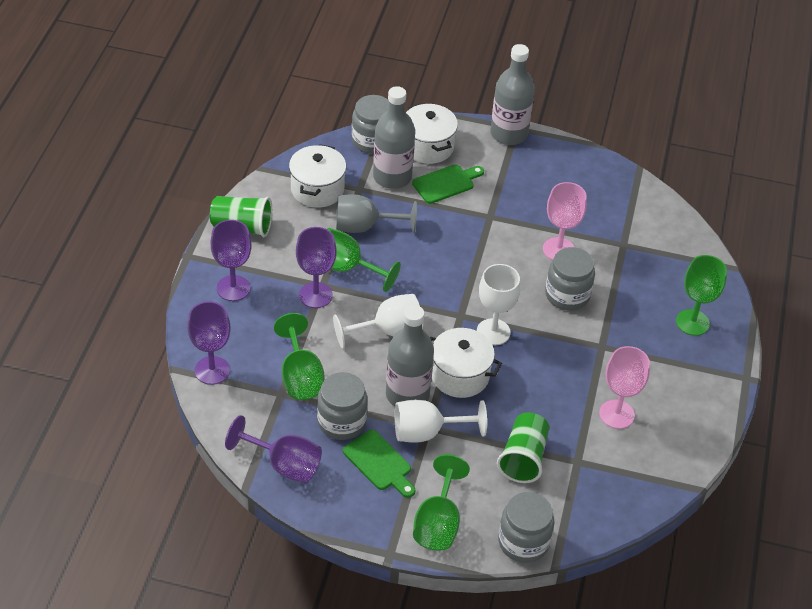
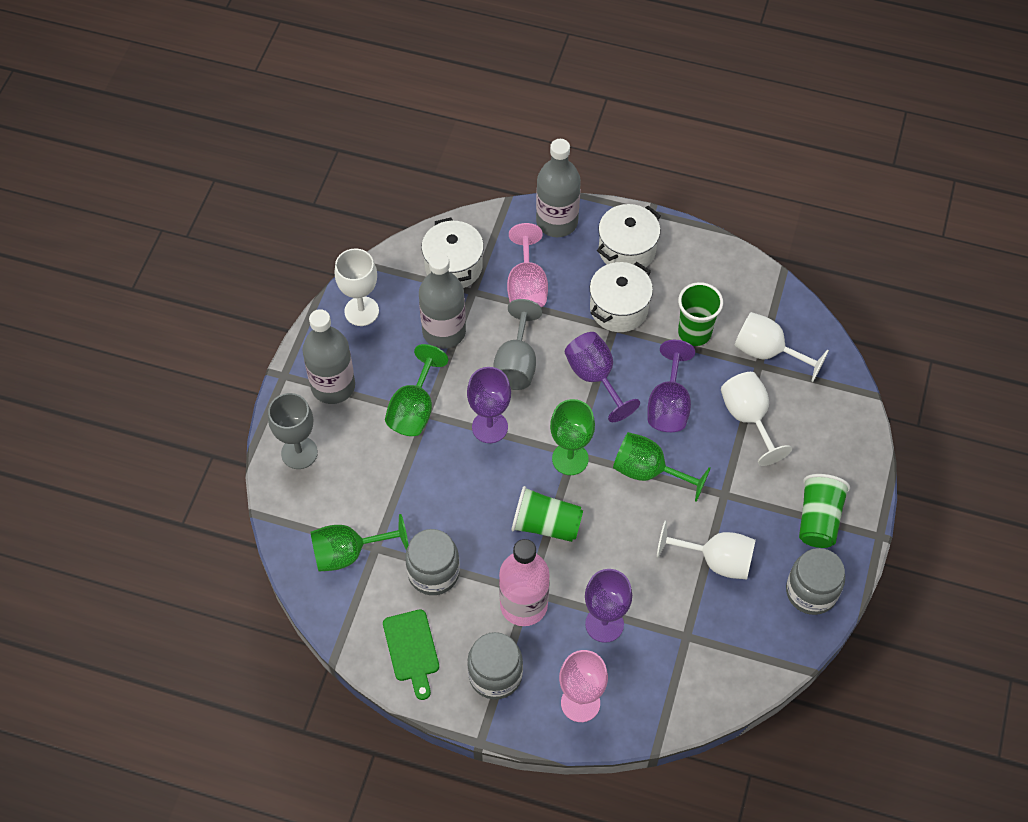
green cup: 2 -> 3
green cutting board: 2 -> 1
grey goblet: 1 -> 2
grey jar: 4 -> 3
pink bottle: 0 -> 1
white goblet: 3 -> 4

